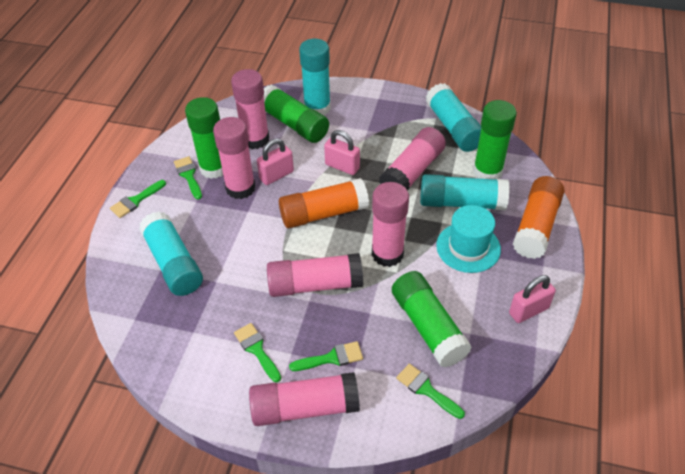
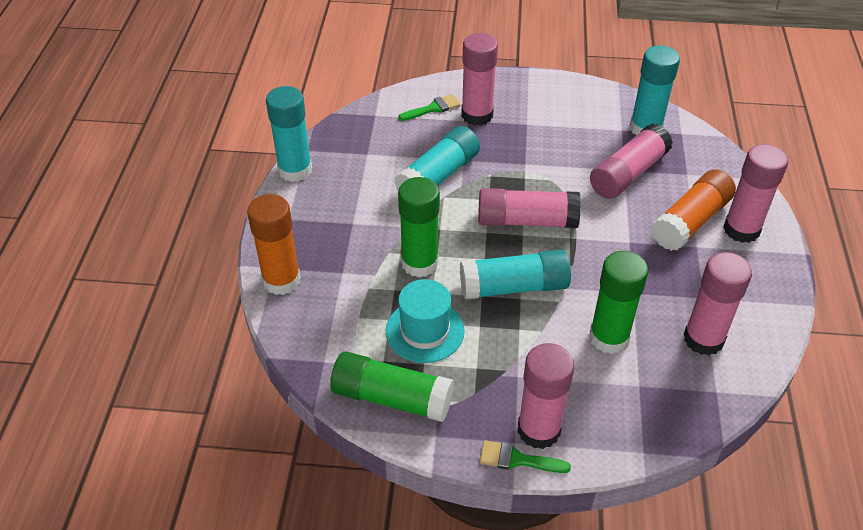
green brush: 5 -> 2
green glue stick: 4 -> 3
pink padlock: 3 -> 0

